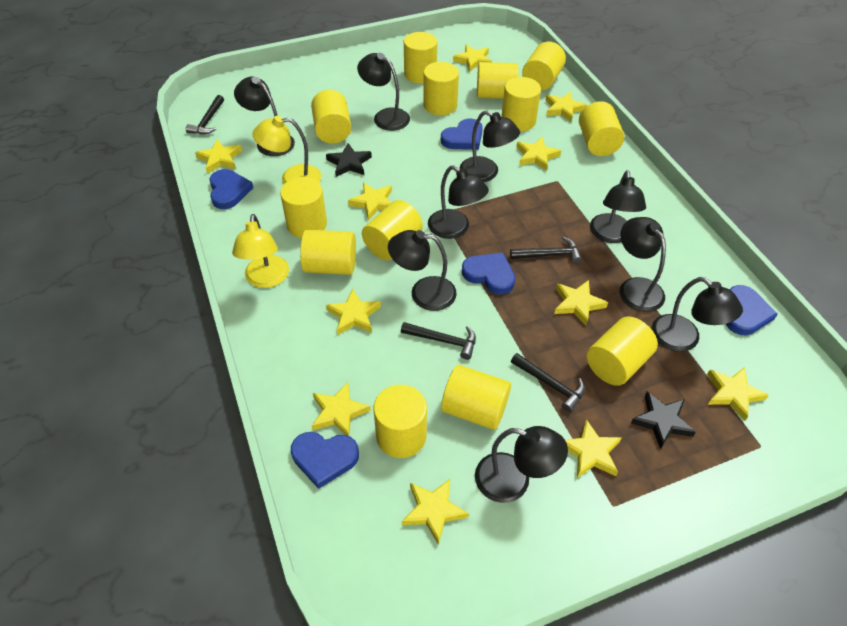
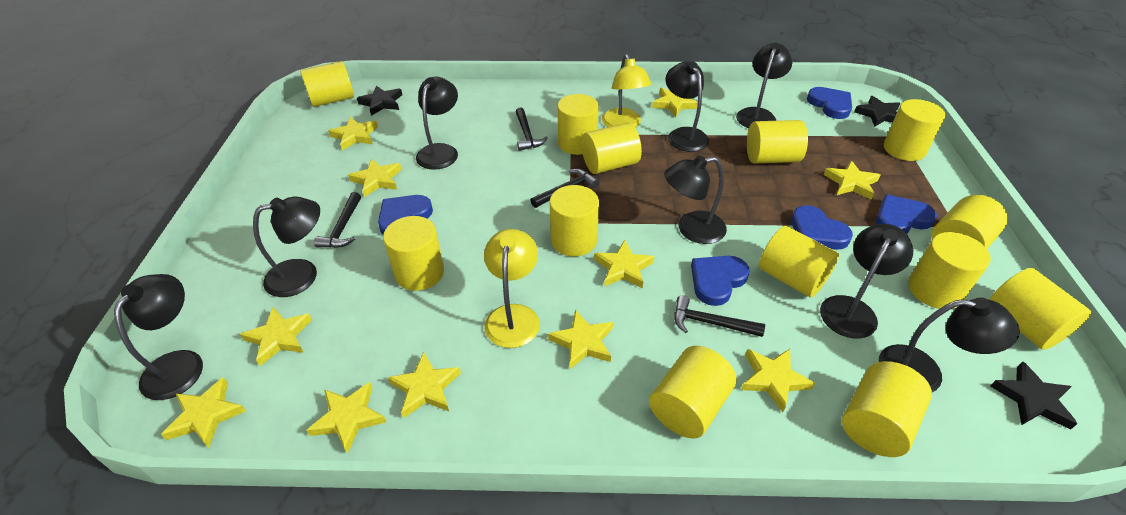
black lamp: 9 -> 8
black star: 2 -> 3

